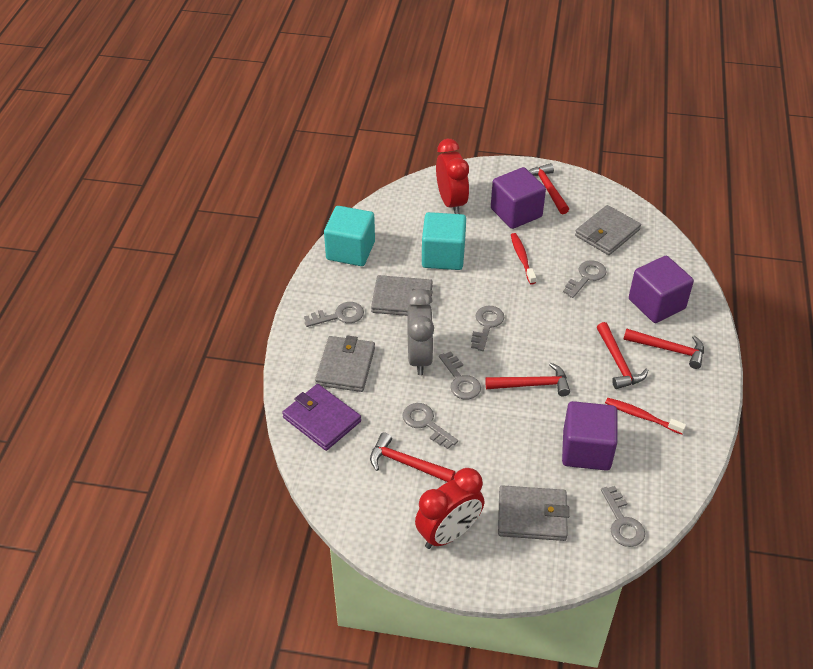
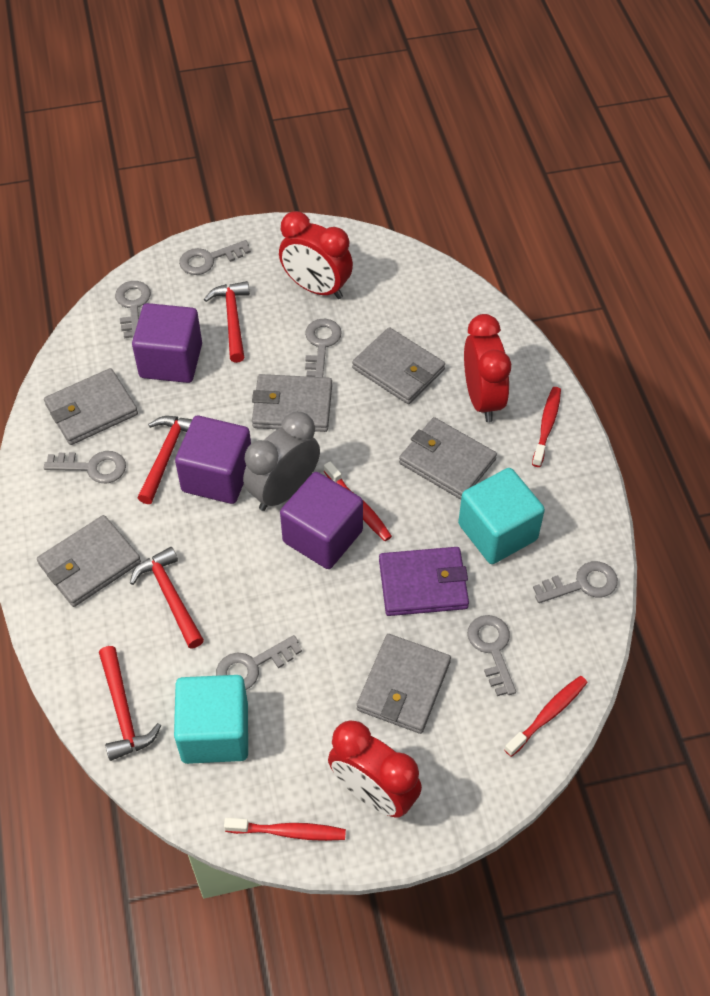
grey key: 6 -> 7
grey wallet: 4 -> 6
red clock: 2 -> 3
red hammer: 5 -> 4
red toothbrush: 2 -> 4

